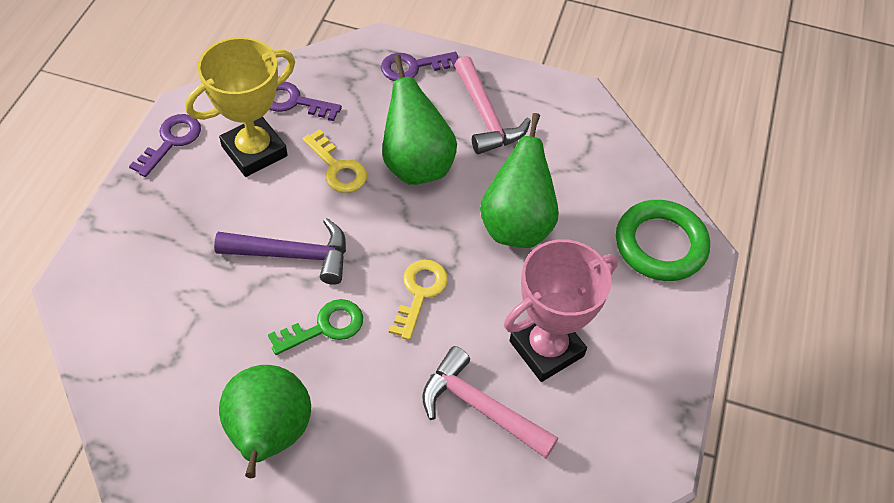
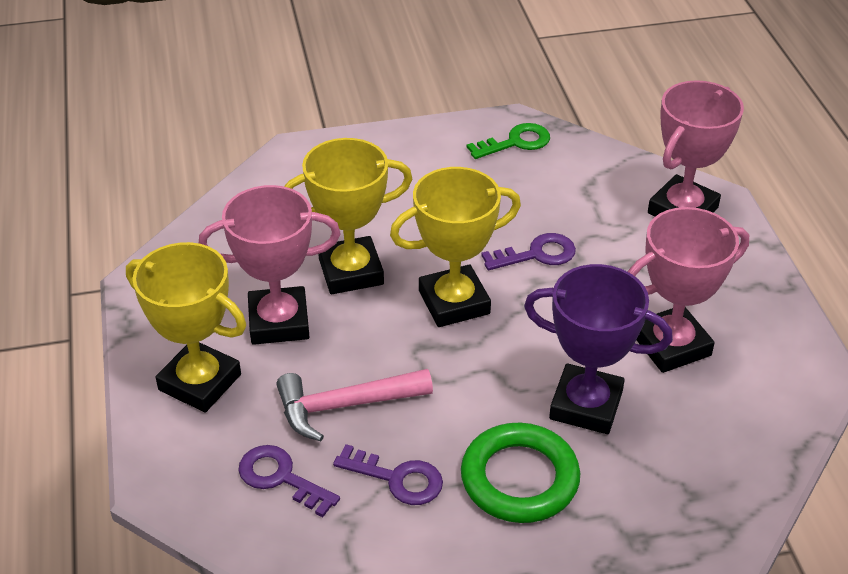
green pear: 3 -> 0
pink hammer: 2 -> 1
pink trophy: 1 -> 3
purple hammer: 1 -> 0
purple trophy: 0 -> 1
yellow key: 2 -> 0
yellow trophy: 1 -> 3

